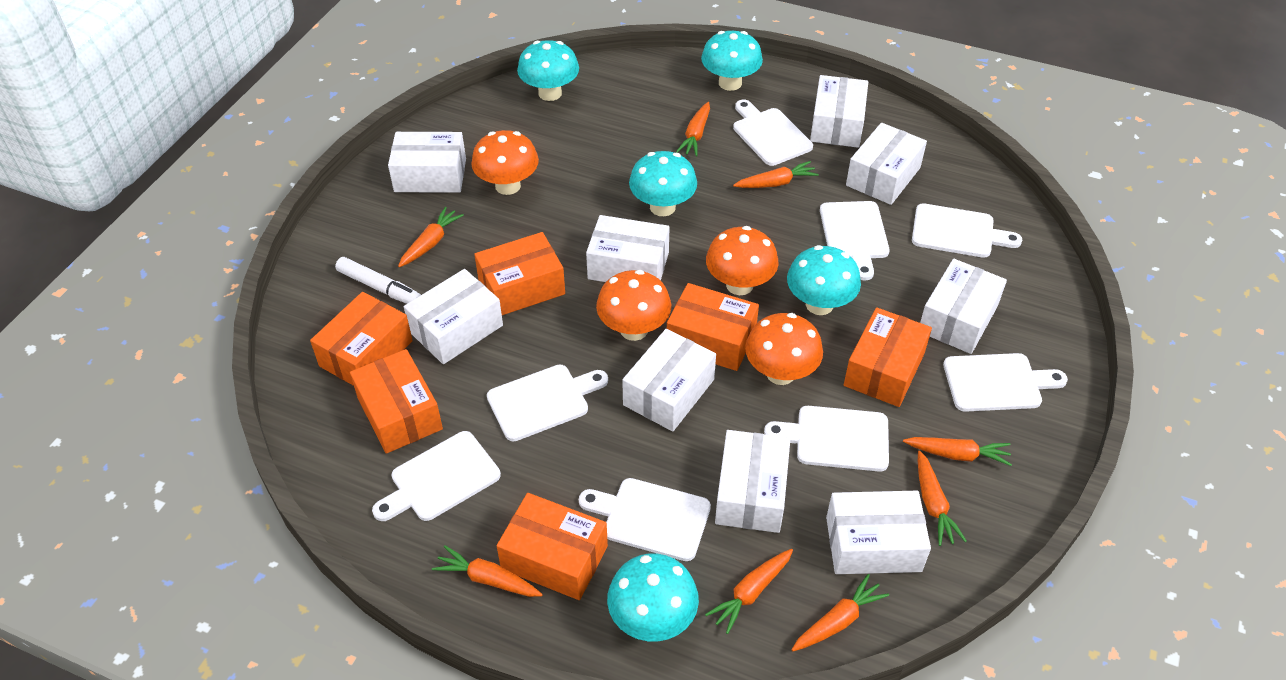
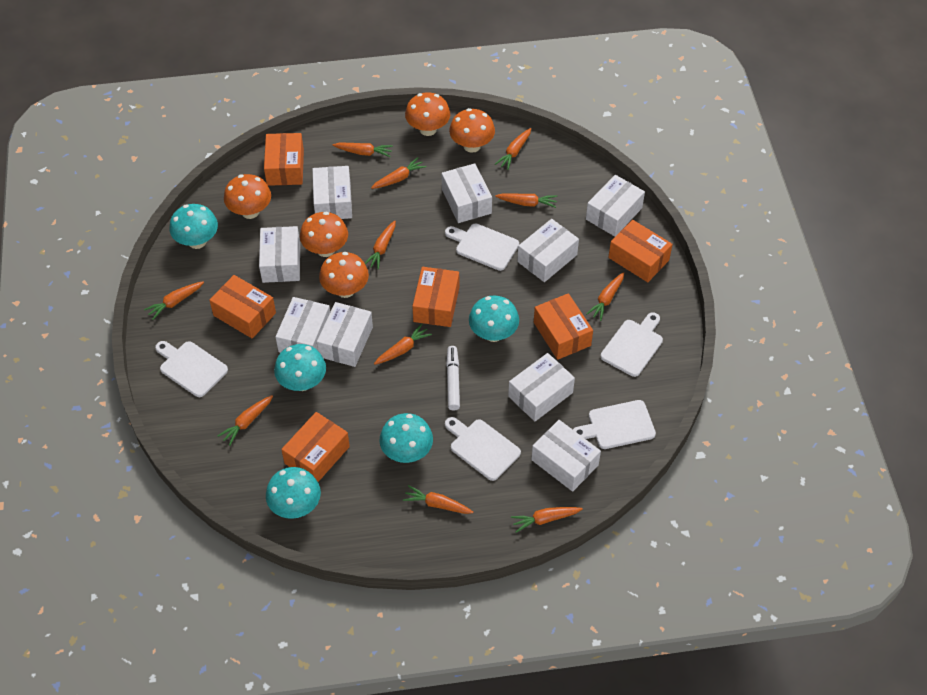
orange carrot: 8 -> 11
orange mushroom: 4 -> 5
white cutting board: 8 -> 5

